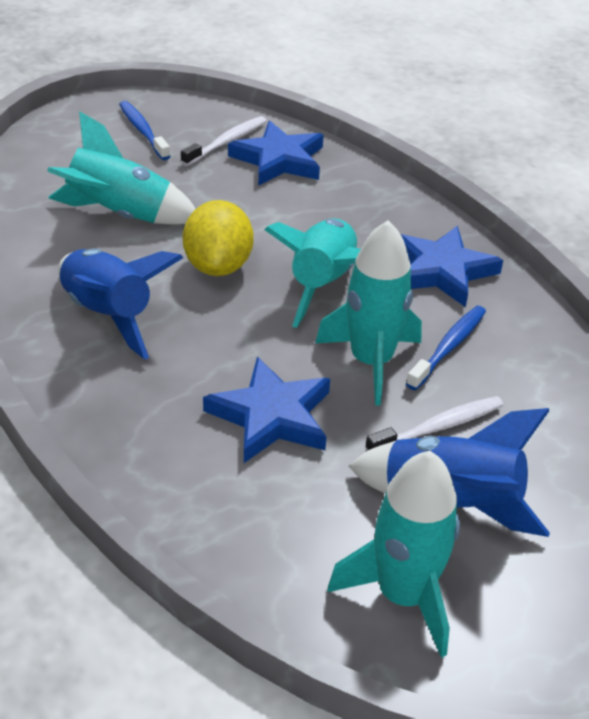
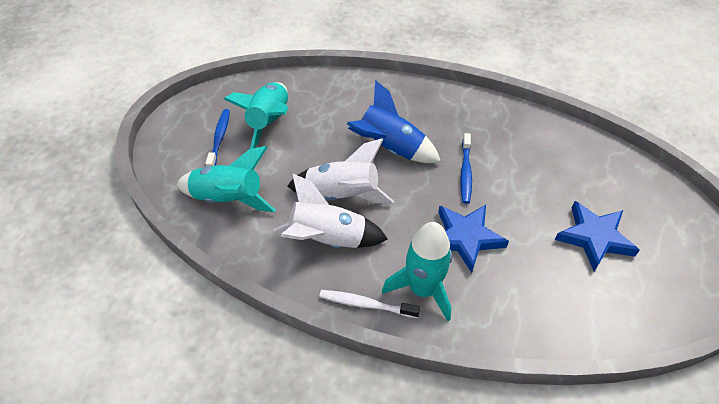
blue rocket: 2 -> 1
blue star: 3 -> 2
turquoise rocket: 4 -> 3
white rocket: 0 -> 2
white toothbrush: 2 -> 1
yellow lemon: 1 -> 0

